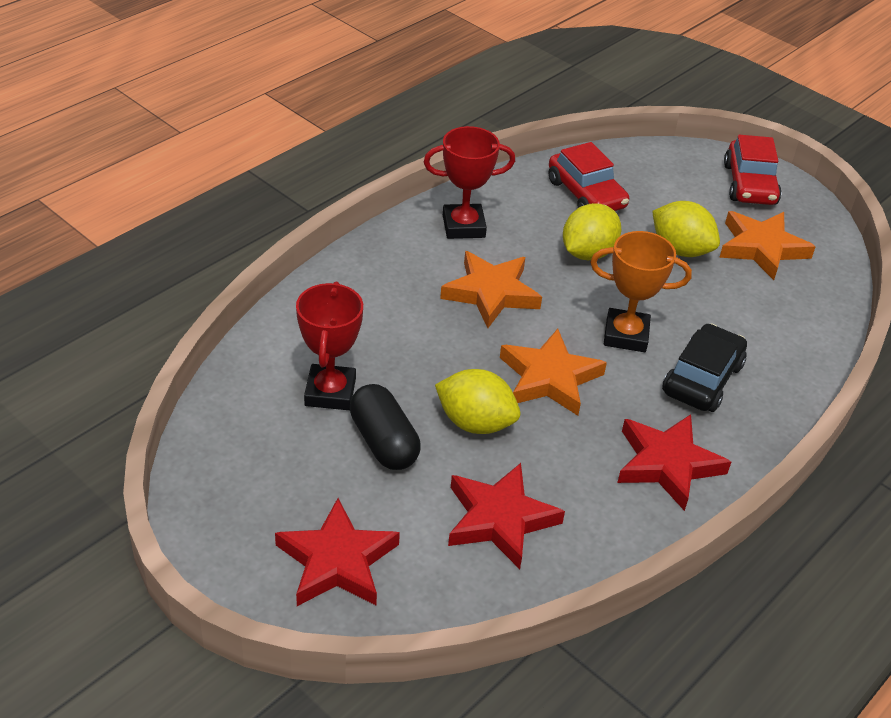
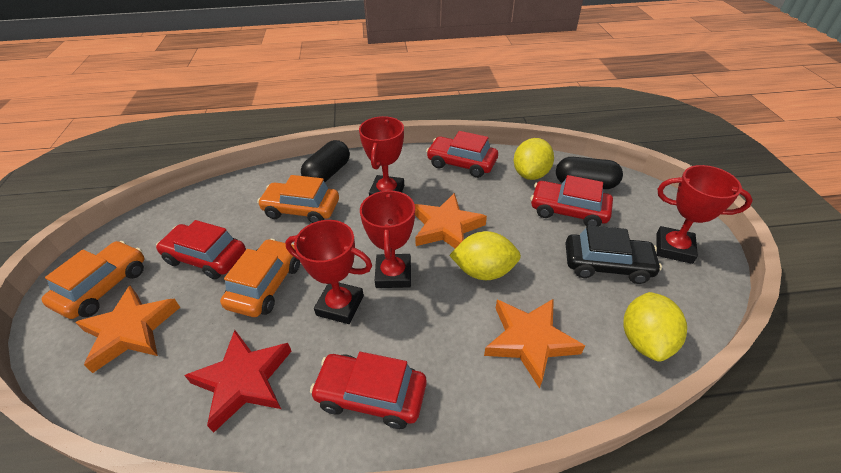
black capsule: 1 -> 2
orange car: 0 -> 3
orange trophy: 1 -> 0
red car: 2 -> 4
red star: 3 -> 1
red trophy: 2 -> 4

